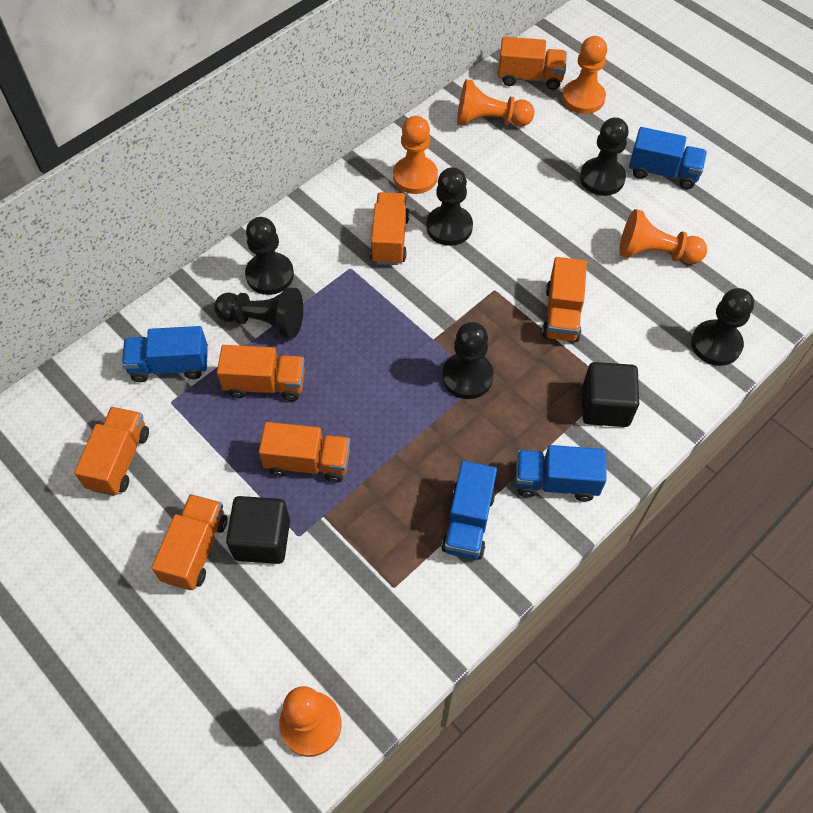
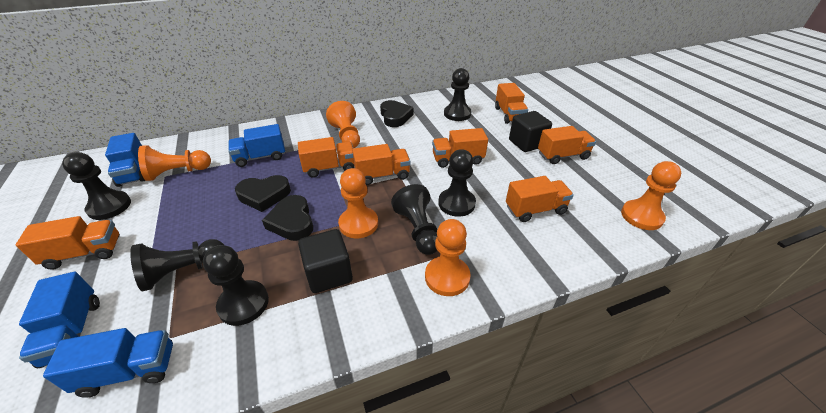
black heart: 0 -> 3

